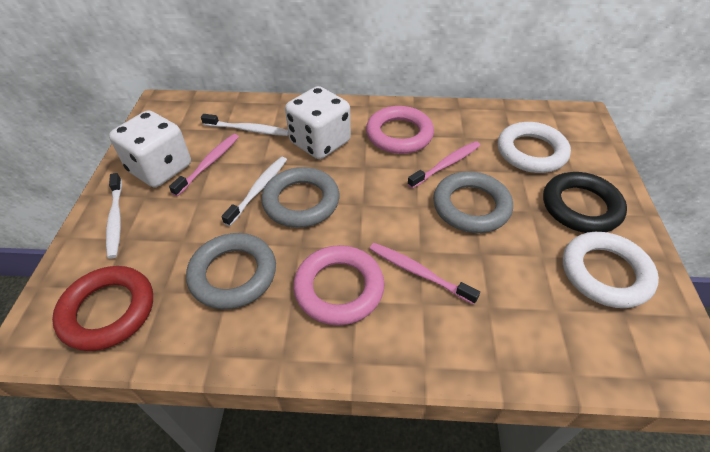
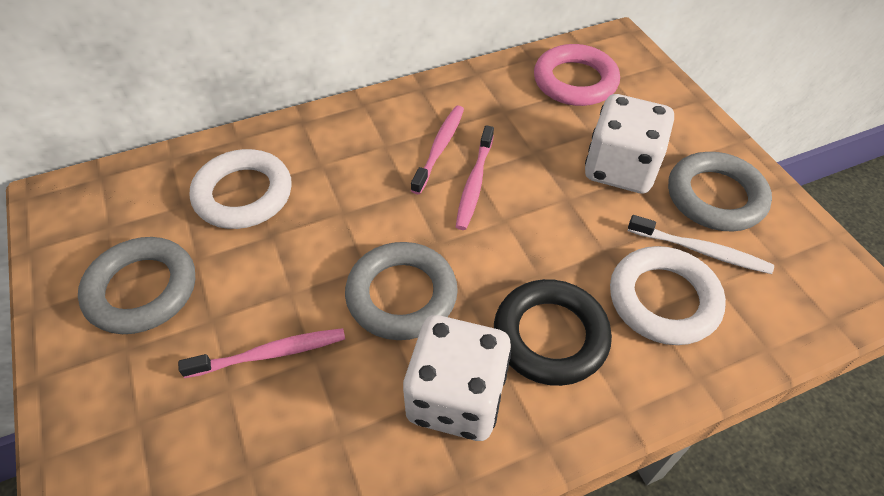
pink ring: 2 -> 1
red ring: 1 -> 0
white toothbrush: 3 -> 1

